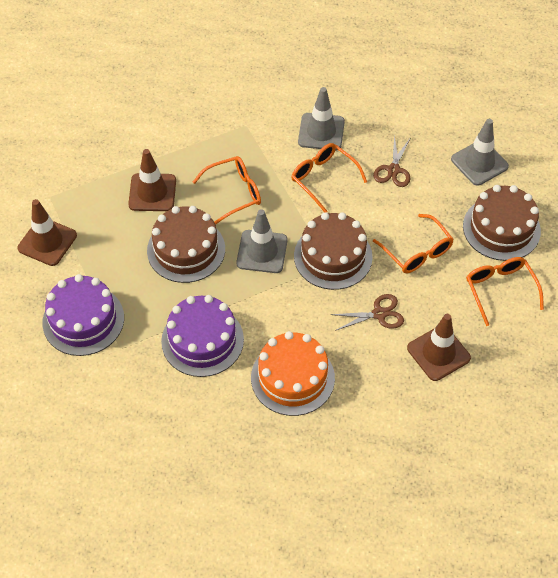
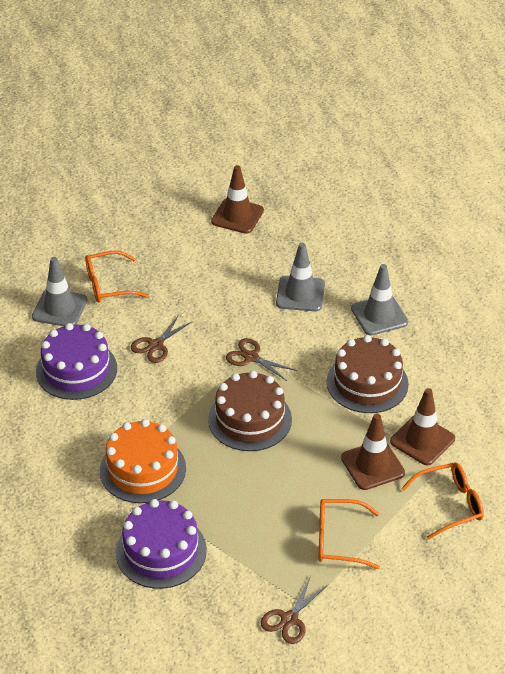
brown cake: 3 -> 2
brown scissors: 2 -> 3
orange glasses: 4 -> 3

